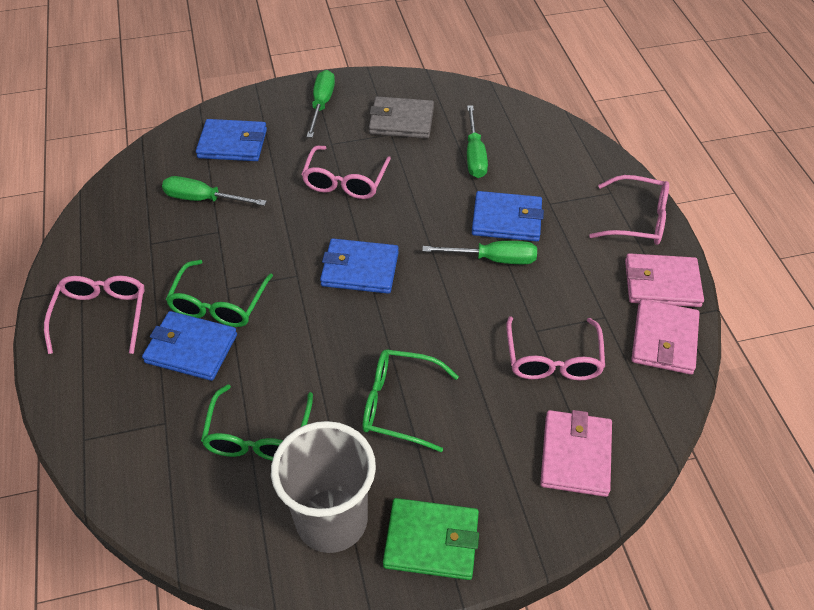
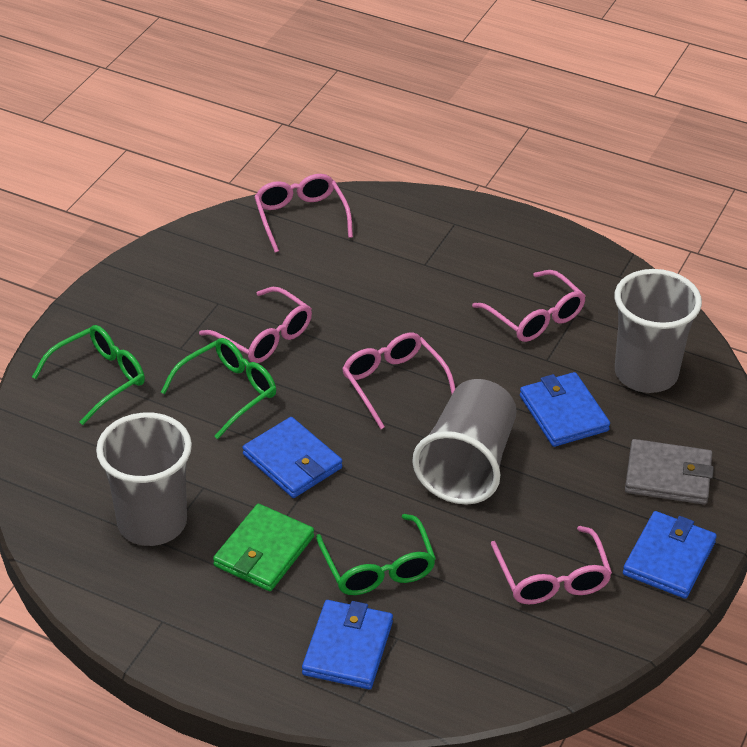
green screwdriver: 4 -> 0
grey cup: 1 -> 3
pink glasses: 4 -> 5
pink wallet: 3 -> 0

